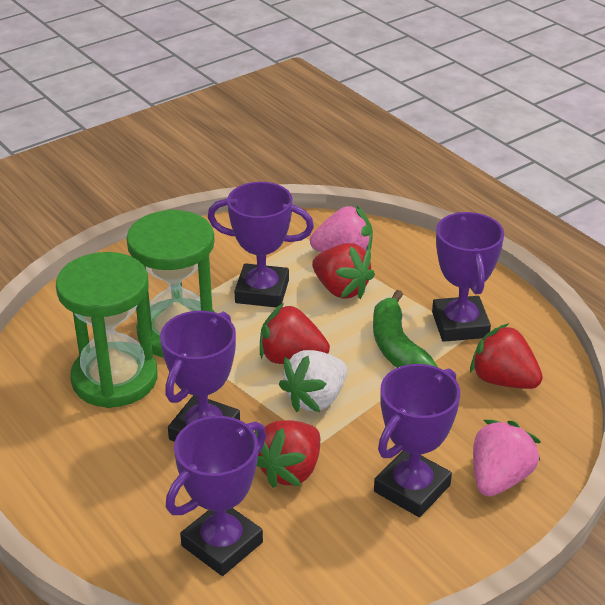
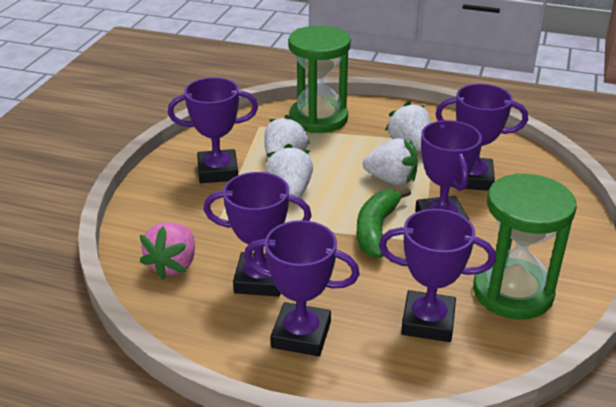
pink strawberry: 2 -> 1
purple trophy: 5 -> 6
red strawberry: 4 -> 0
white strawberry: 1 -> 4

